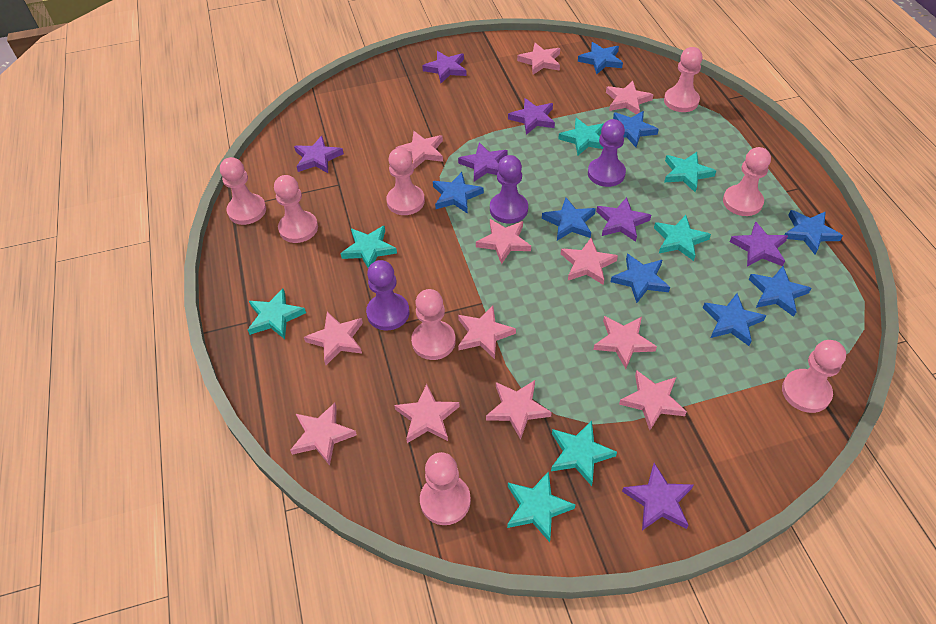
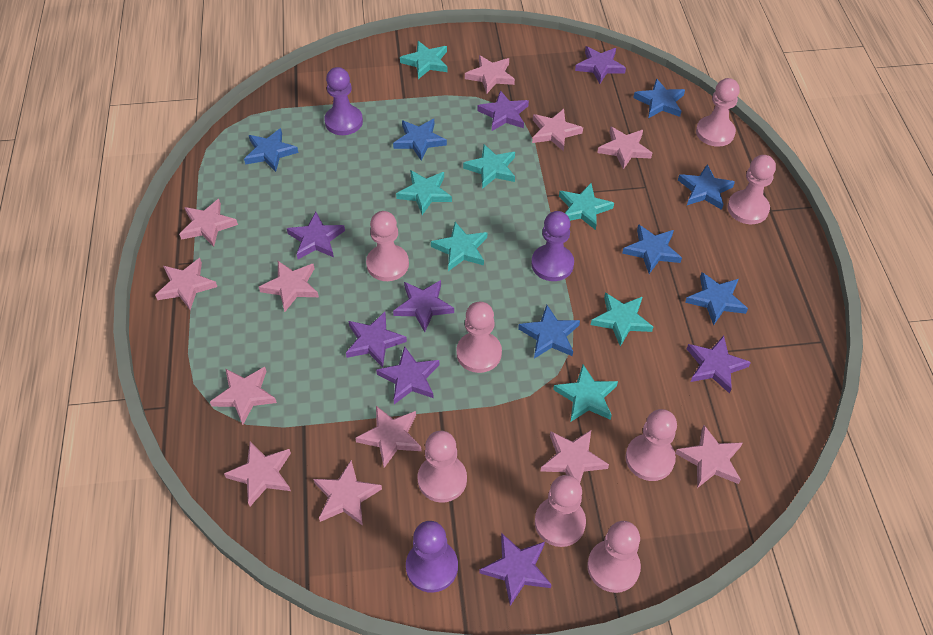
blue star: 8 -> 7
purple star: 7 -> 8

